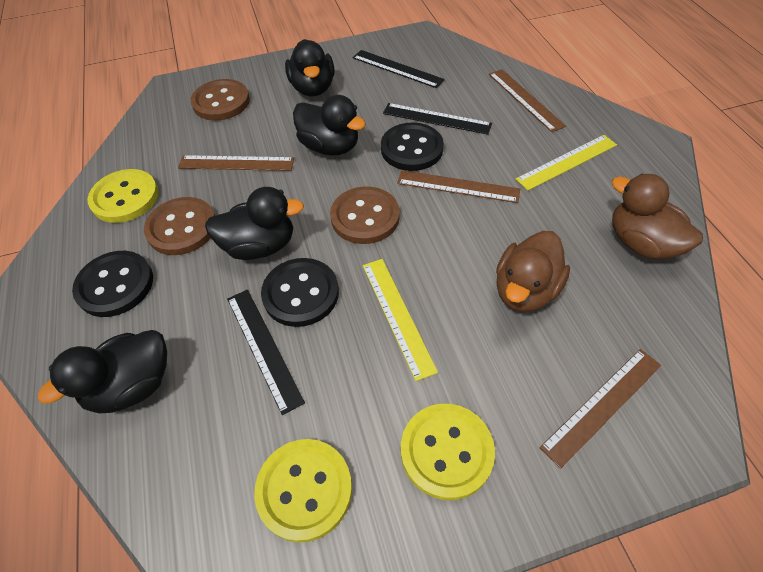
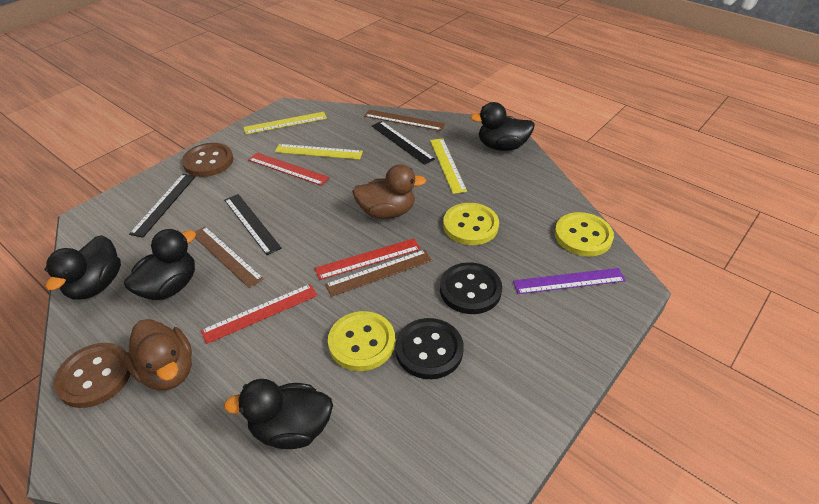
black button: 3 -> 2
brown button: 3 -> 2
brown ruler: 4 -> 3
purple ruler: 0 -> 1
red ruler: 0 -> 3
yellow ruler: 2 -> 3

